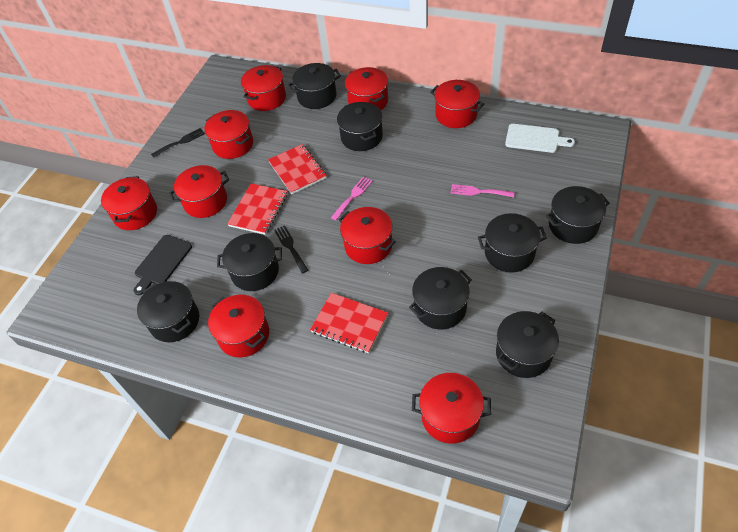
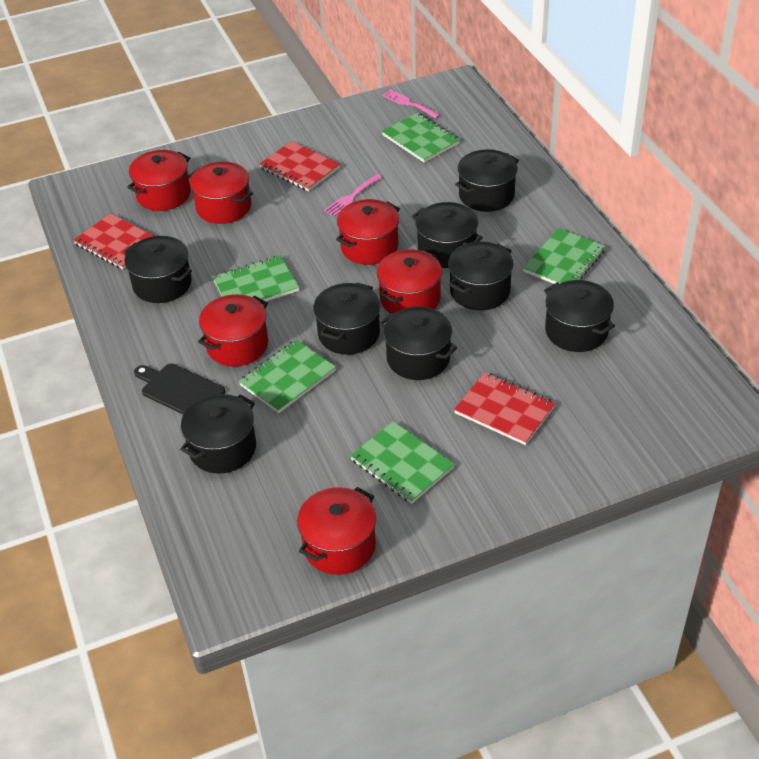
black fork: 2 -> 0
green notebook: 0 -> 5
red pot: 9 -> 6
white cutting board: 1 -> 0

